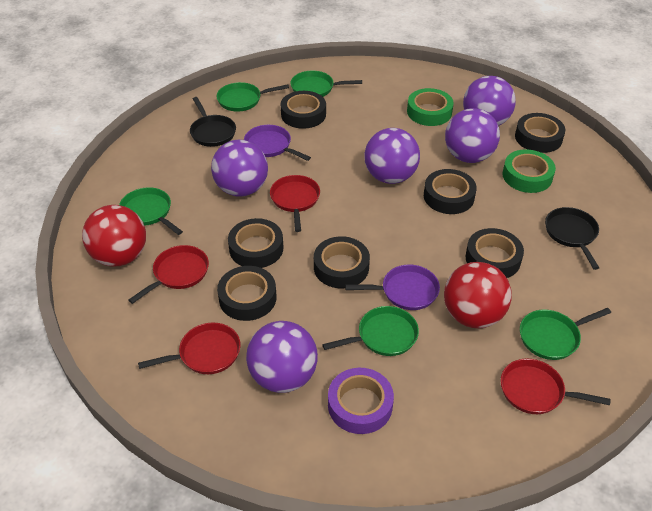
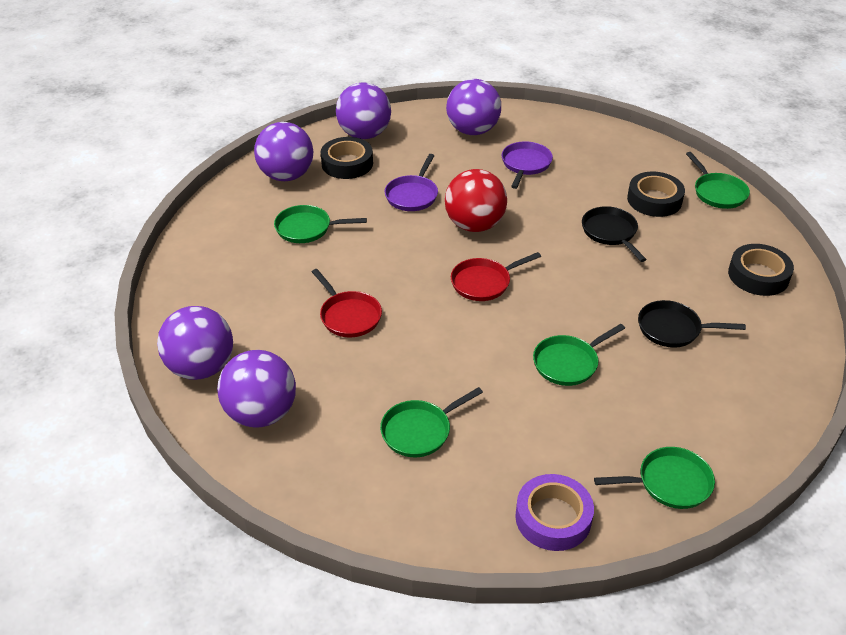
black tape: 7 -> 3
green tape: 2 -> 0
red ball: 2 -> 1
red pan: 4 -> 2

